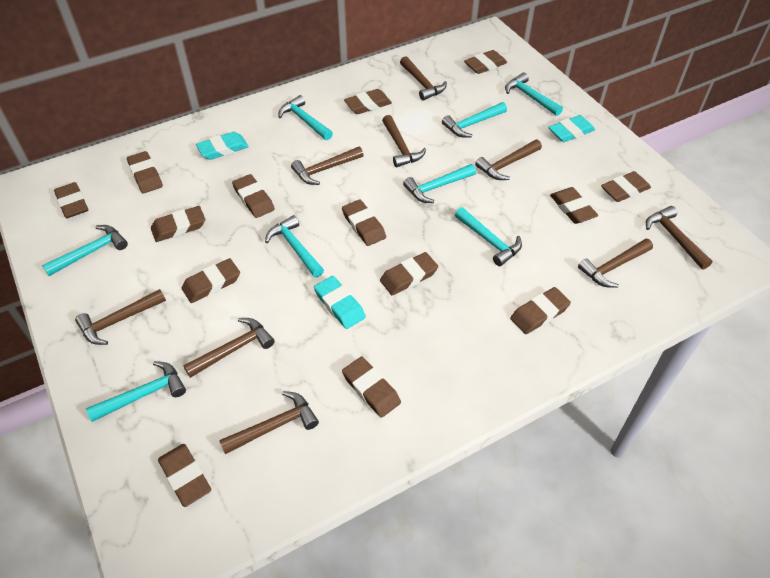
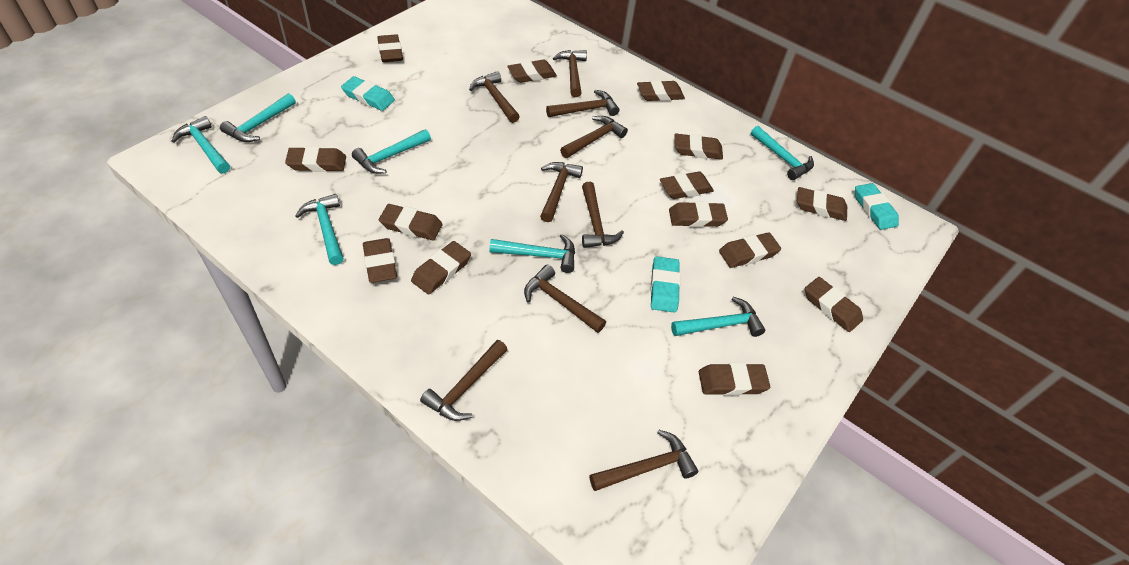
turquoise hammer: 8 -> 7

